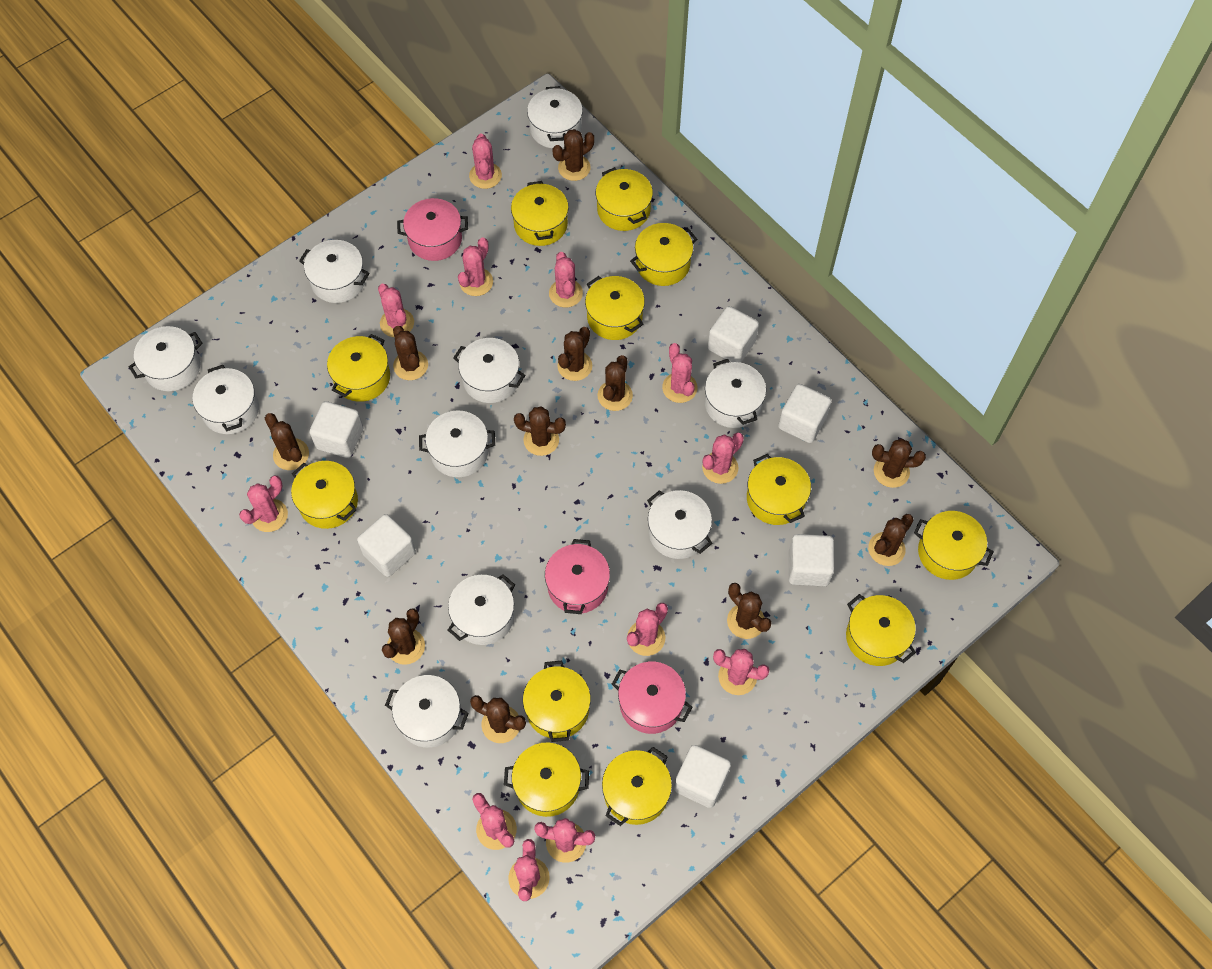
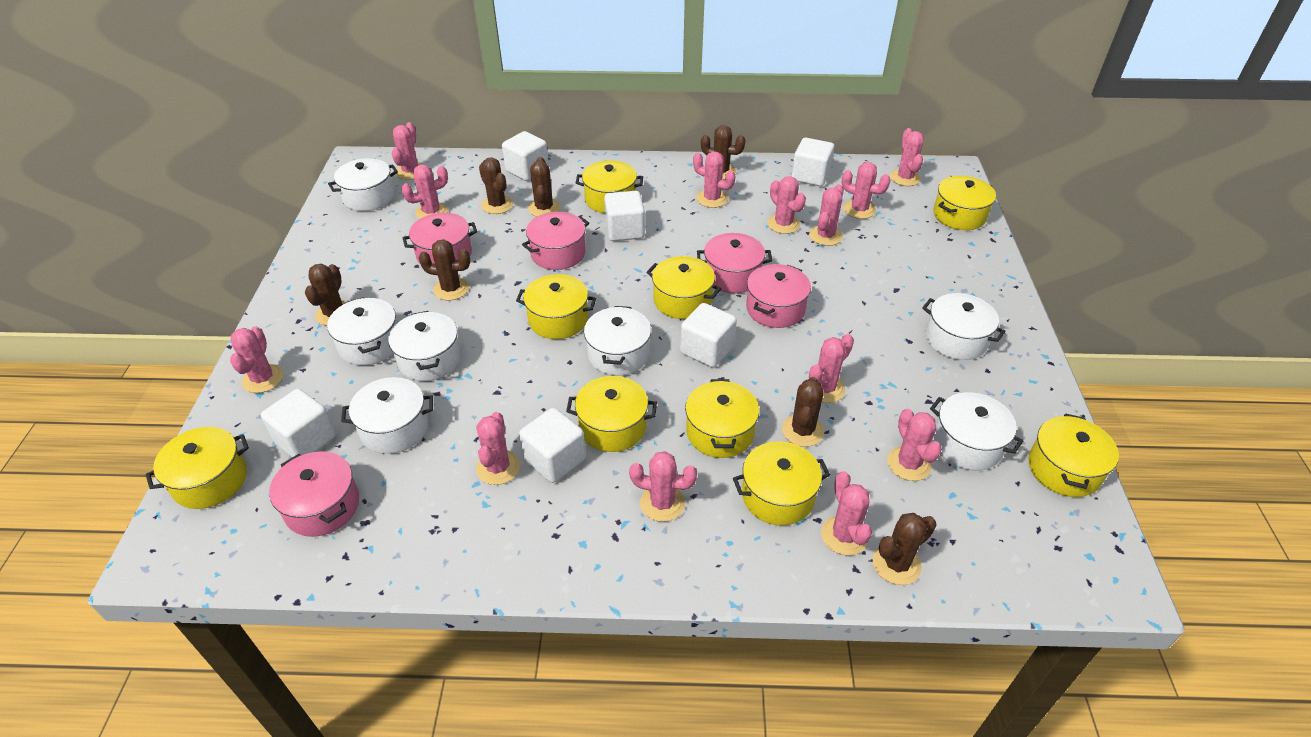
brown cactus: 11 -> 7
pink cactus: 12 -> 13
pink pot: 3 -> 5
white pot: 10 -> 7
yellow pot: 12 -> 9

